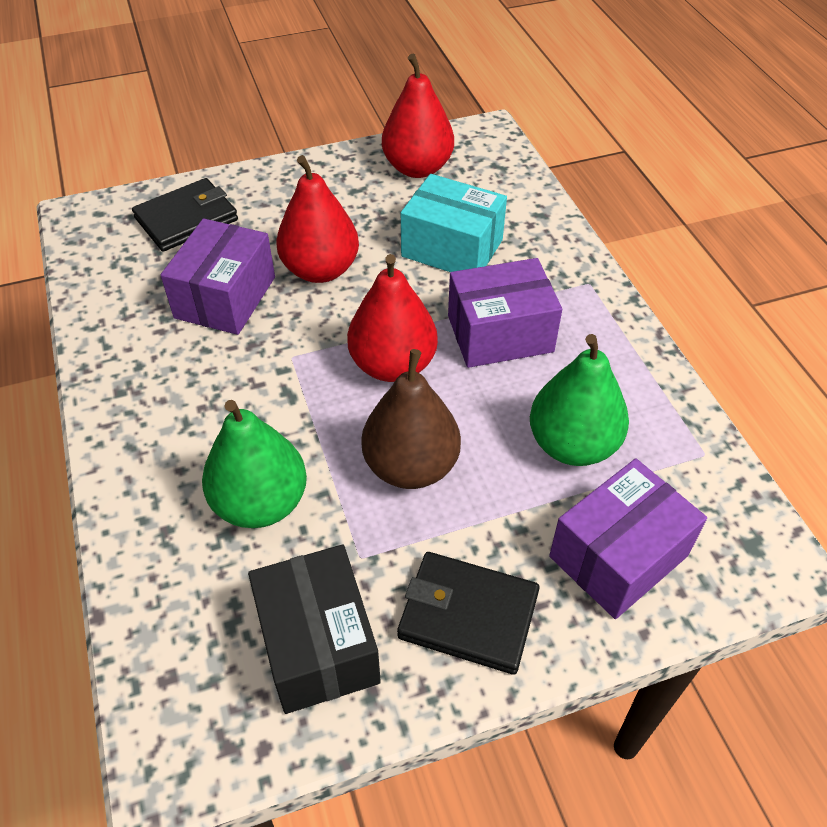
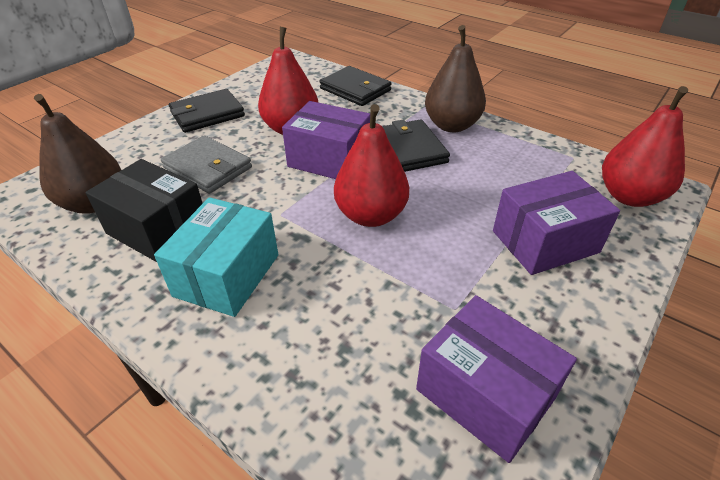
black wallet: 2 -> 3
brown pear: 1 -> 2
green pear: 2 -> 0
grey wallet: 0 -> 1

